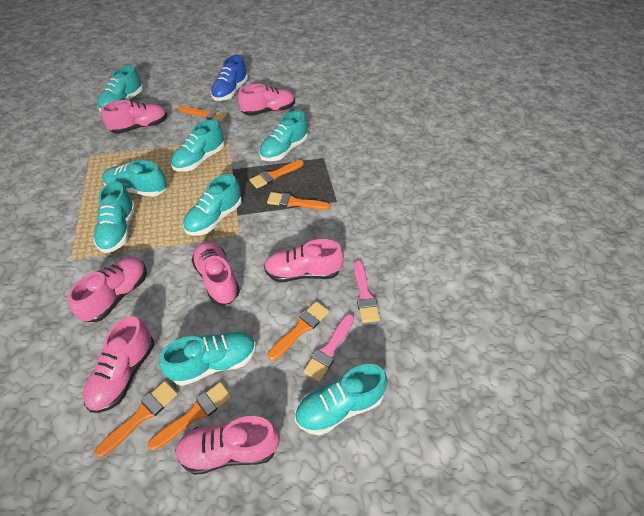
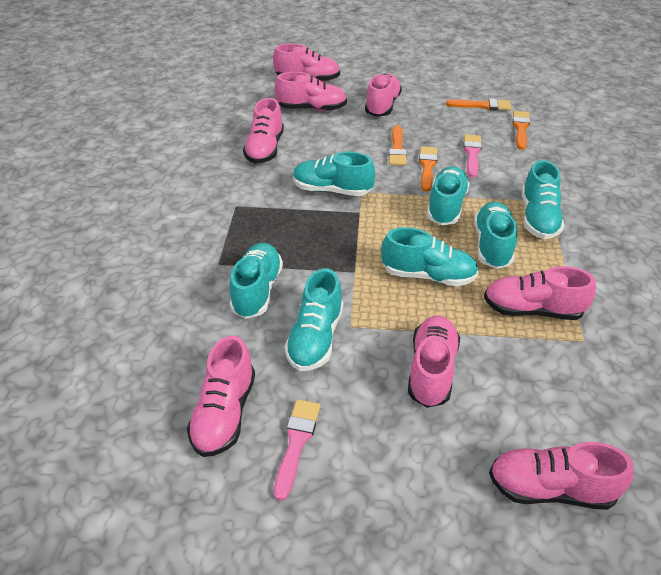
blue shoe: 1 -> 0
orange brush: 6 -> 4
pink shoe: 7 -> 8
turquoise shoe: 8 -> 7

